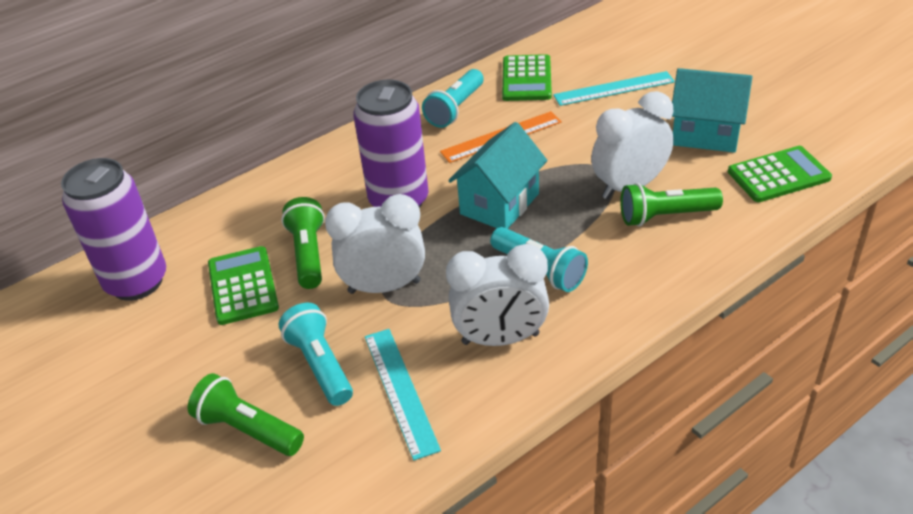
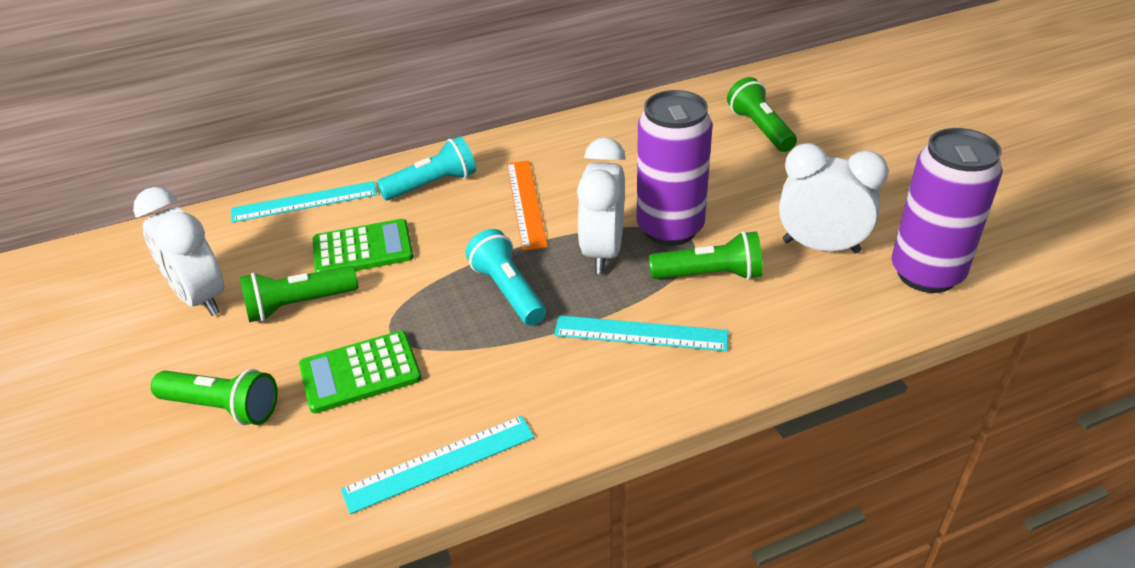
green calculator: 3 -> 2
green flashlight: 3 -> 4
turquoise flashlight: 3 -> 2
turquoise house: 2 -> 0
turquoise ruler: 2 -> 3

